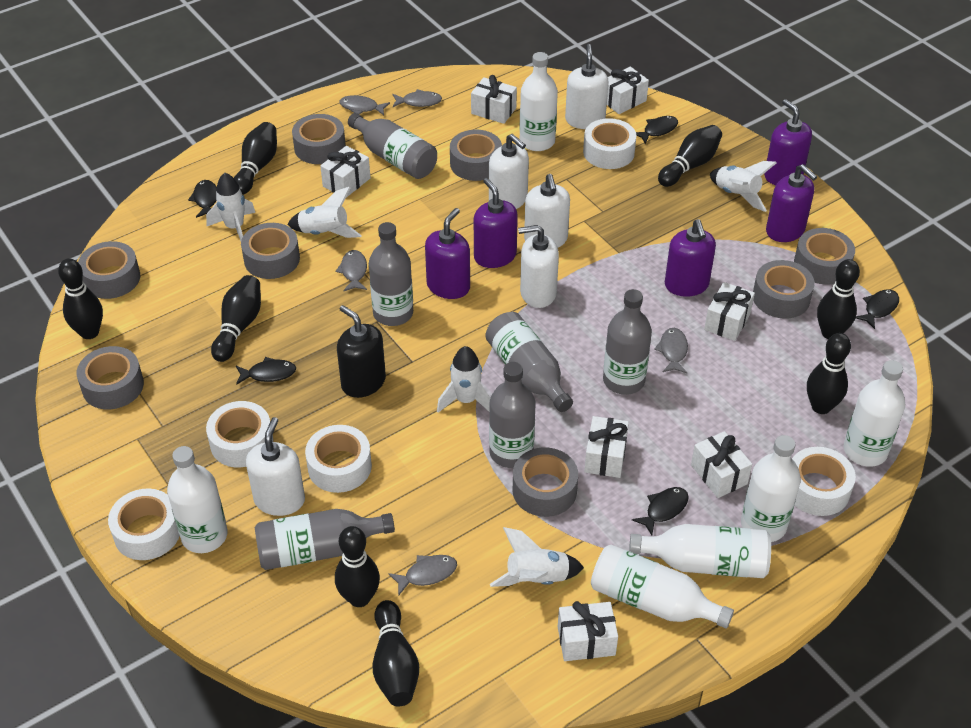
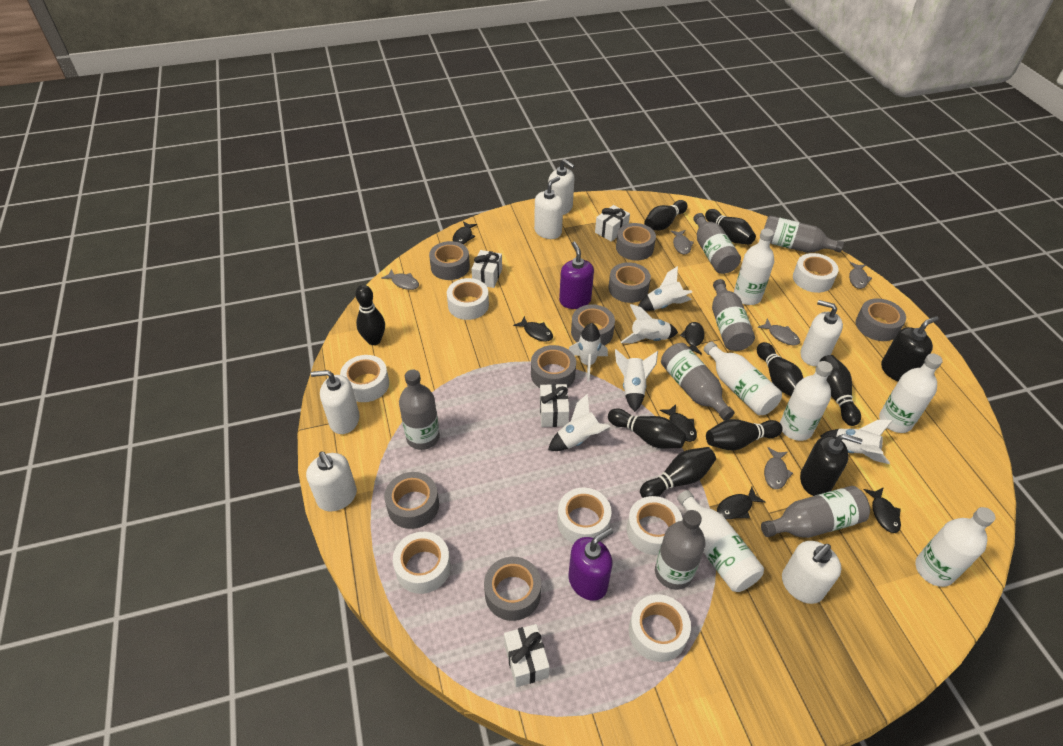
black fish: 5 -> 6
black soap dispenser: 1 -> 2
grey bottle: 6 -> 7
purple soap dispenser: 5 -> 2
white gift: 7 -> 4
white rocket: 5 -> 6
white soap dispenser: 5 -> 6
white tape: 5 -> 7

